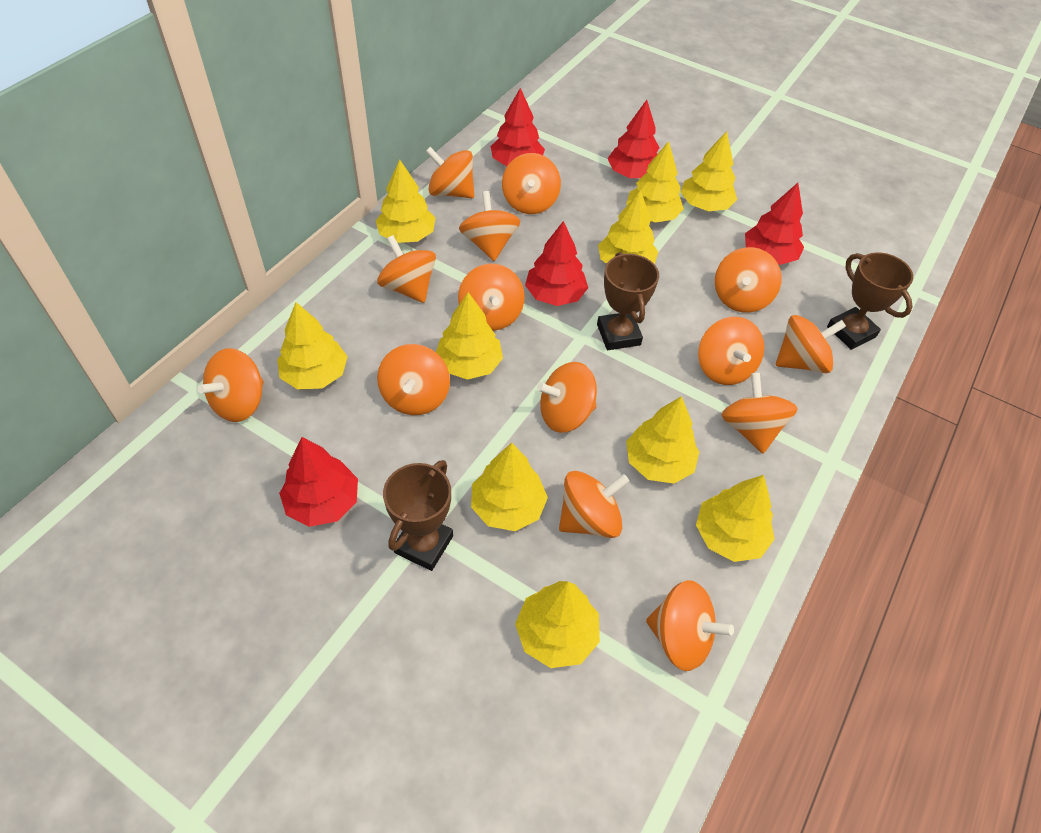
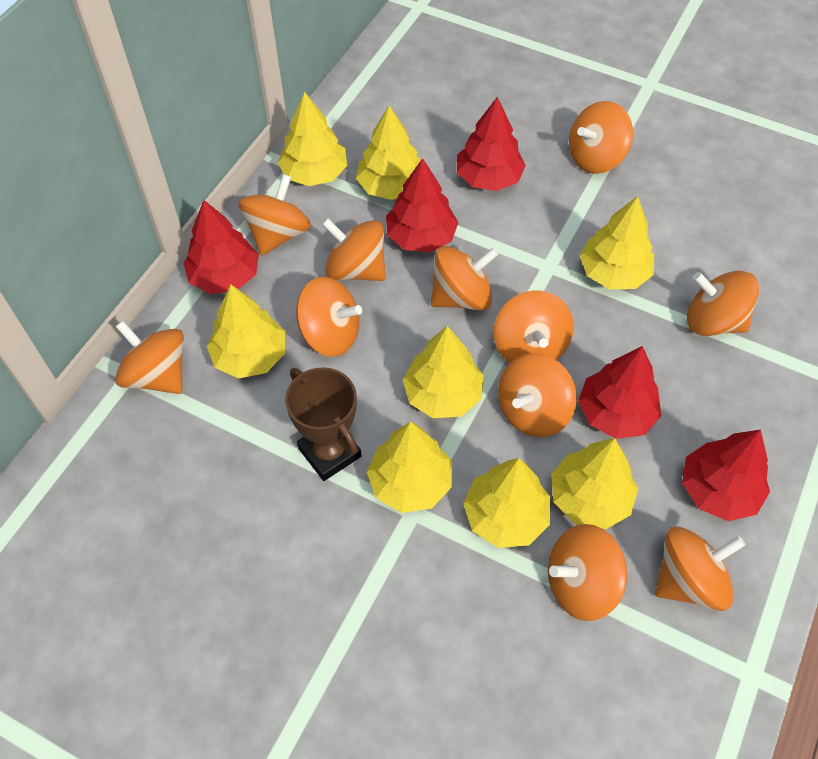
brown trophy: 3 -> 1
orange spinning top: 14 -> 11
yellow tree: 10 -> 8

